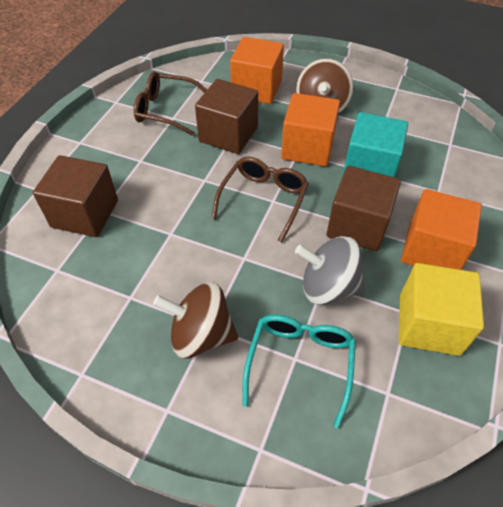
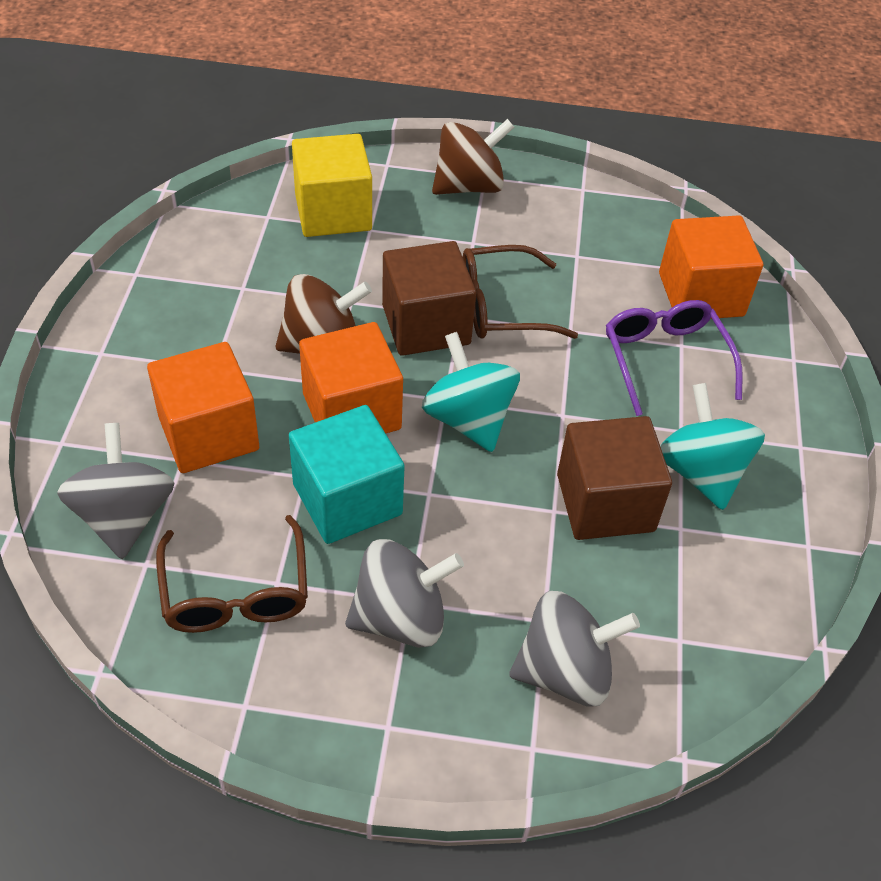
brown cube: 3 -> 2
grey spinning top: 1 -> 3
purple glasses: 0 -> 1
turquoise glasses: 1 -> 0
turquoise spinning top: 0 -> 2

